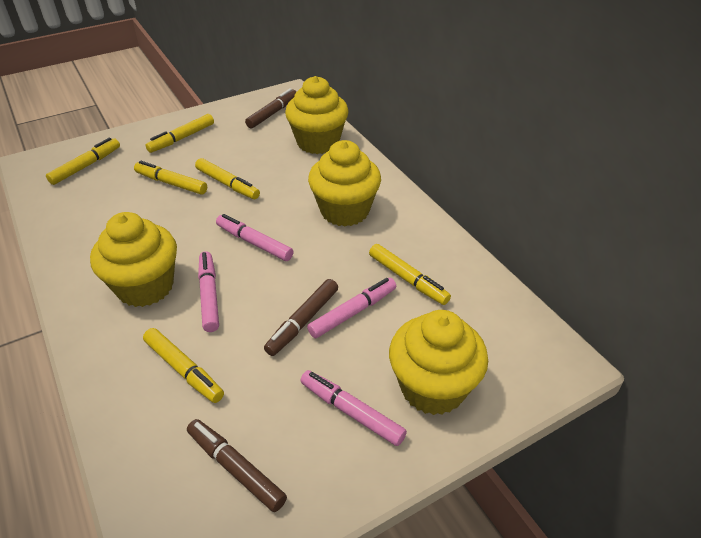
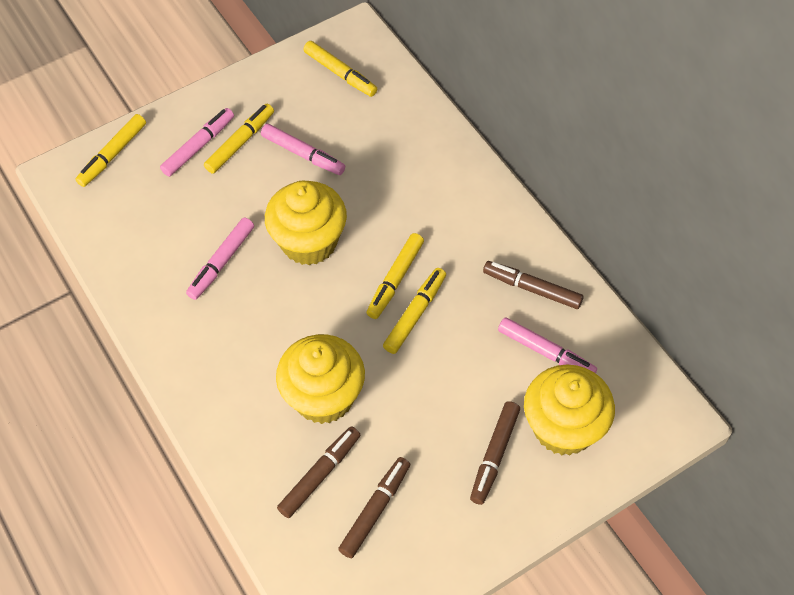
brown marker: 3 -> 4
yellow cupcake: 4 -> 3
yellow marker: 6 -> 5

